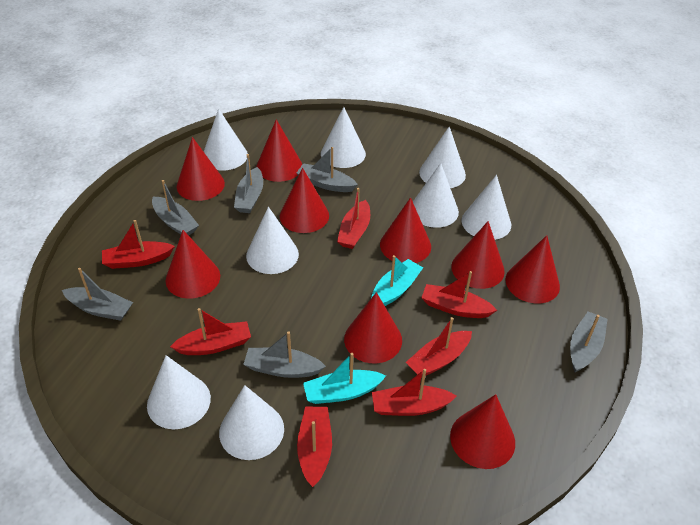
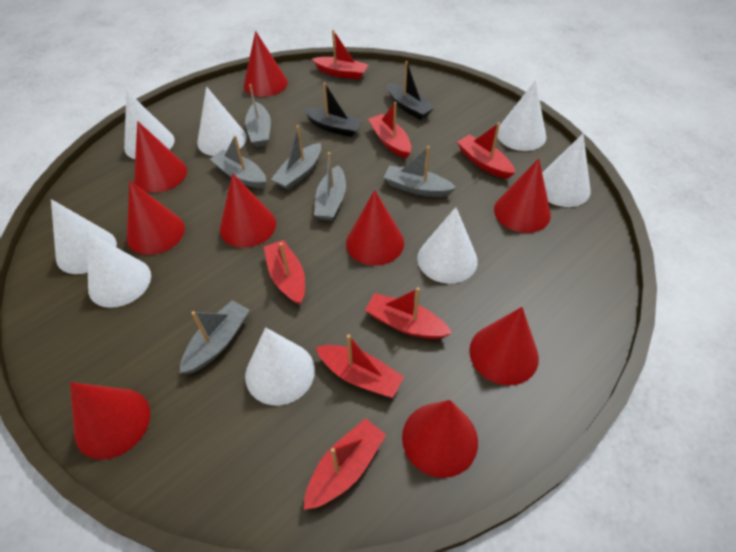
black boat: 0 -> 2
turquoise boat: 2 -> 0

